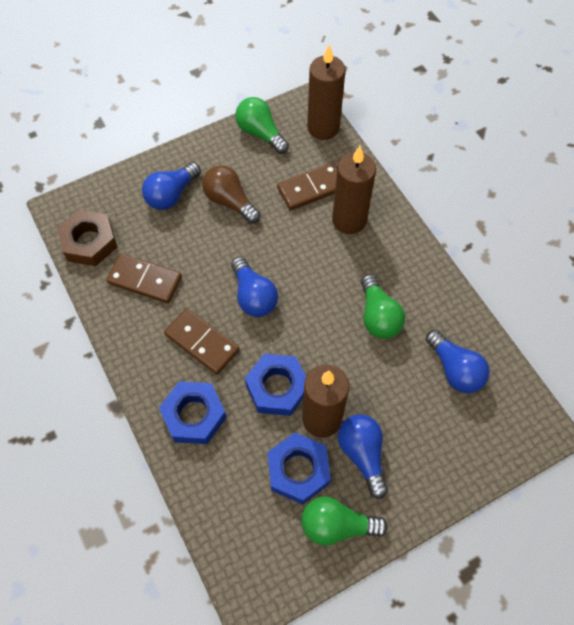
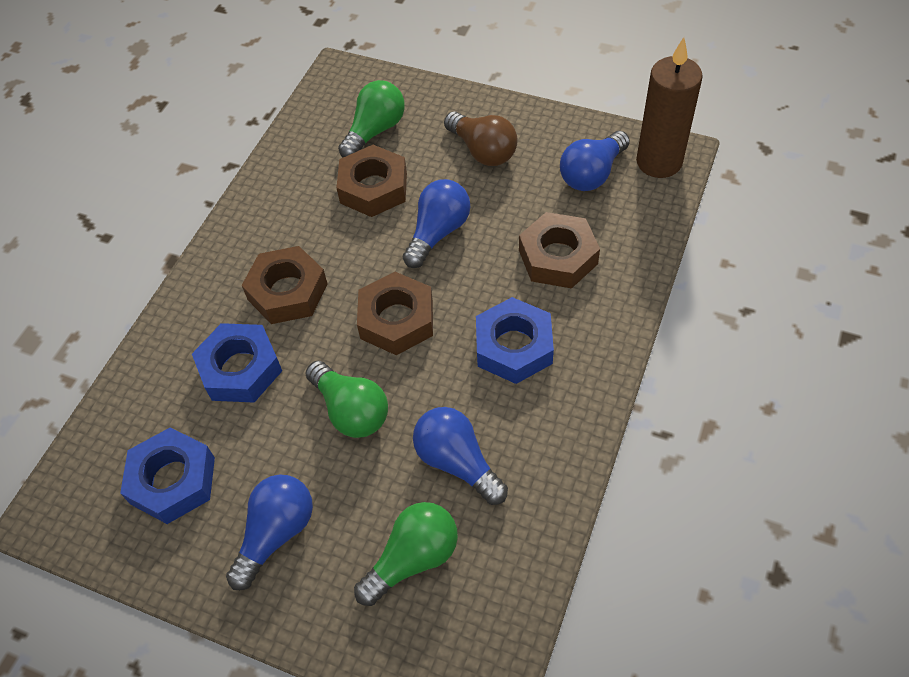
brown candle: 3 -> 1
brown domino: 3 -> 0
brown nut: 1 -> 4

